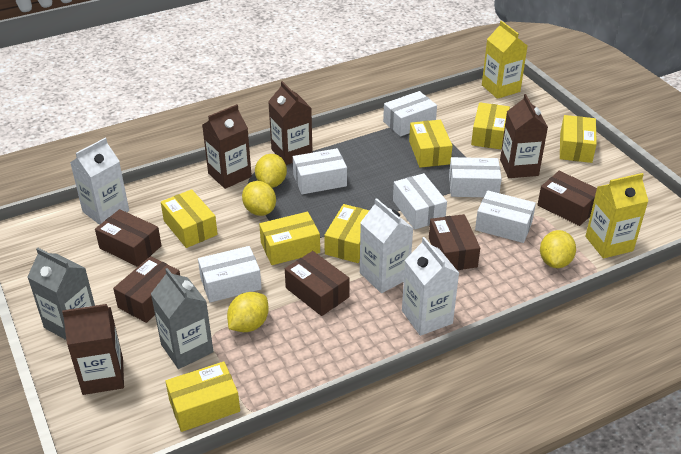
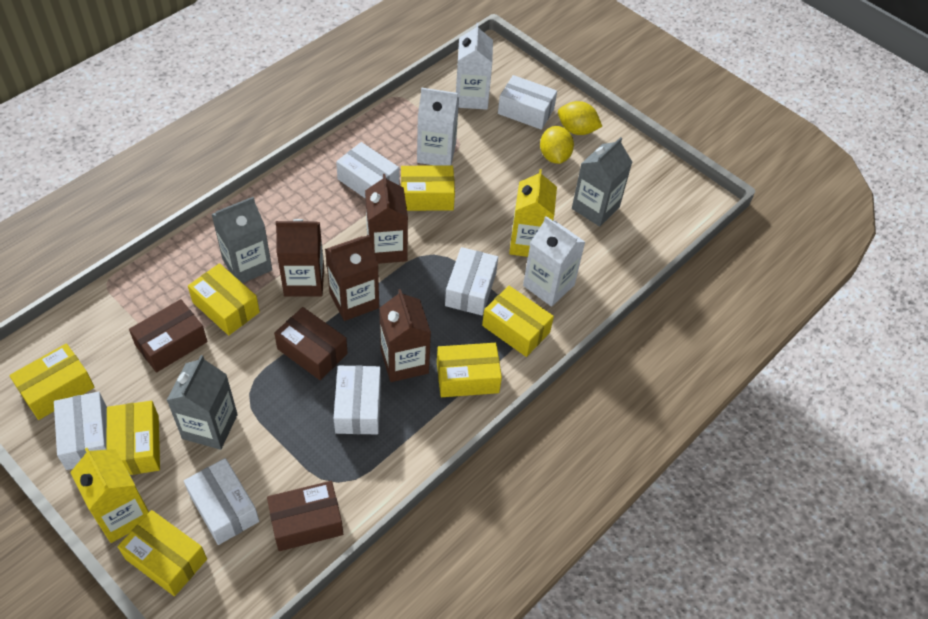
brown box: 5 -> 3
grey carton: 2 -> 3
yellow lemon: 4 -> 2

